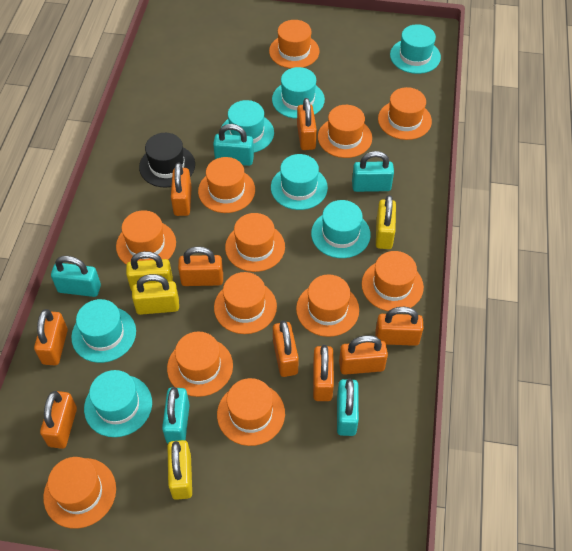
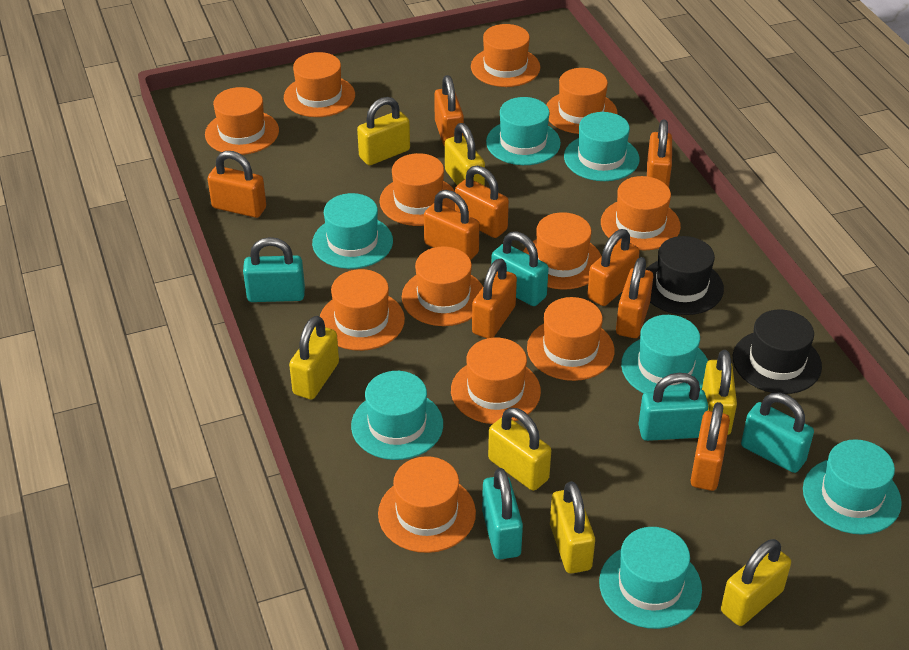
black hat: 1 -> 2
yellow padlock: 4 -> 7

